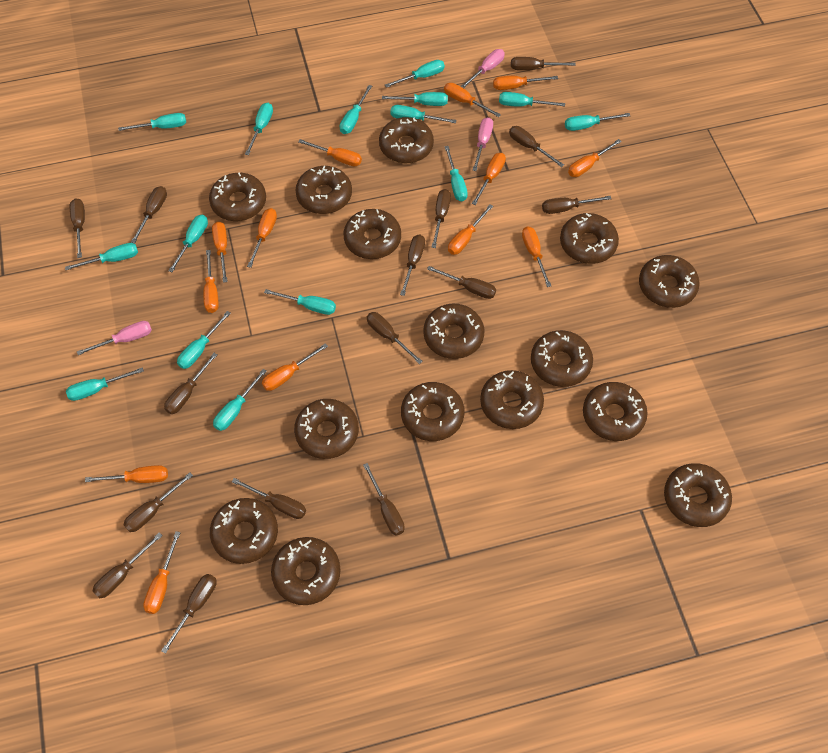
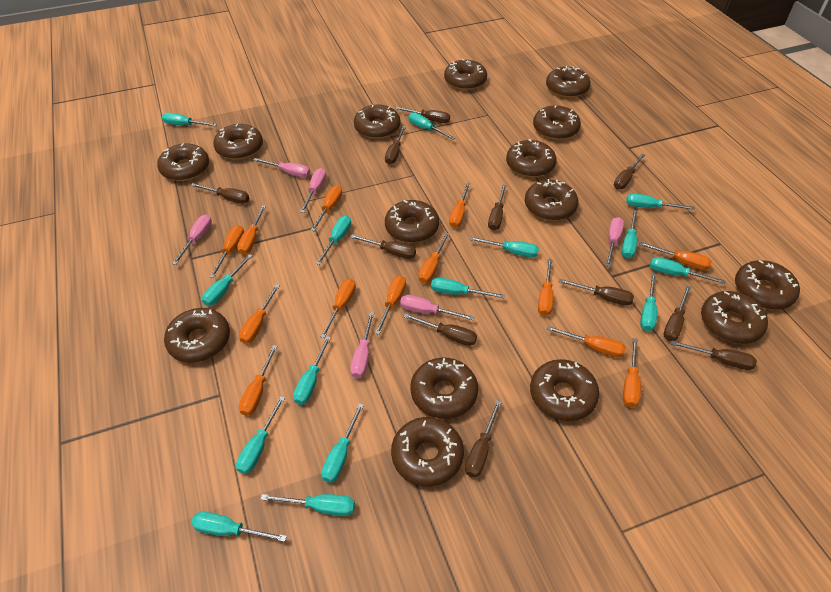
brown screwdriver: 15 -> 11
pink screwdriver: 3 -> 6

